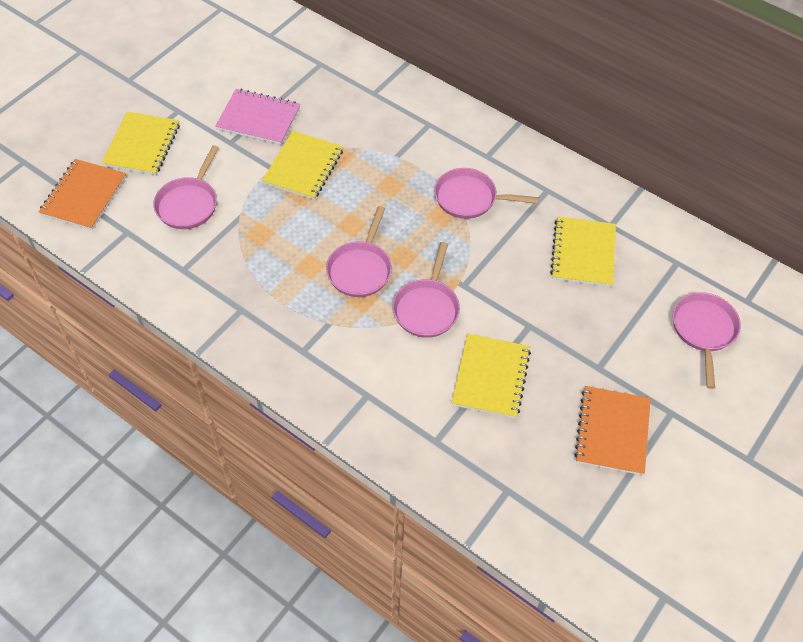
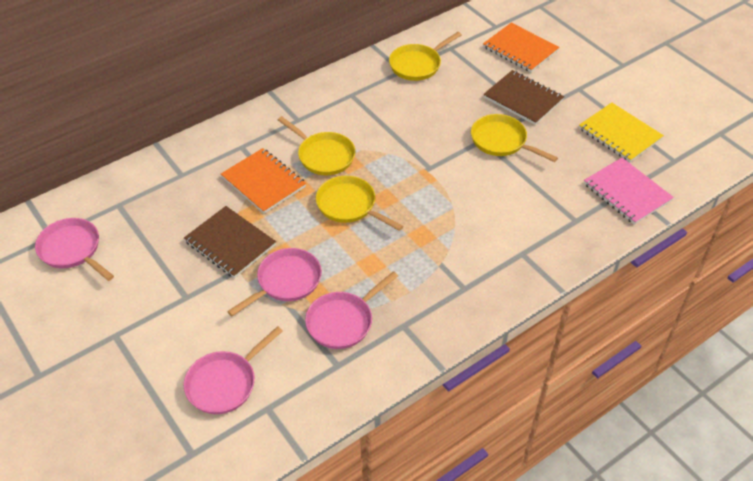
brown notebook: 0 -> 2
pink pan: 5 -> 4
yellow notebook: 4 -> 1
yellow pan: 0 -> 4

